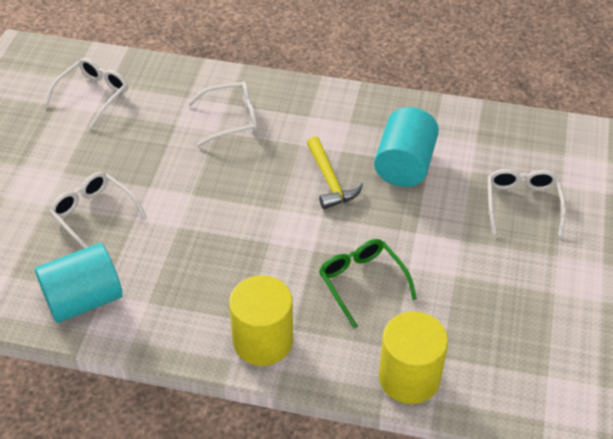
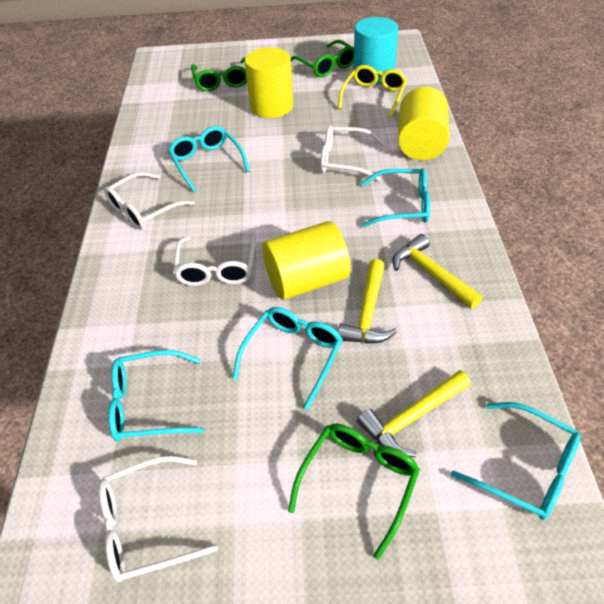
green glasses: 1 -> 3
turquoise cylinder: 2 -> 1
turquoise glasses: 0 -> 5
yellow cylinder: 2 -> 3
yellow glasses: 0 -> 1
yellow hammer: 1 -> 3

